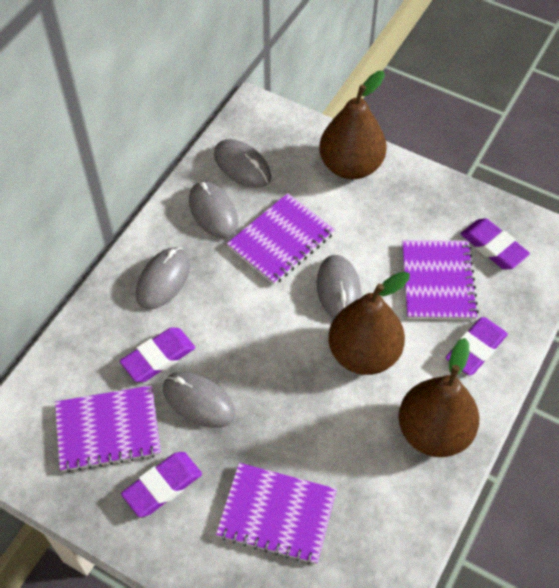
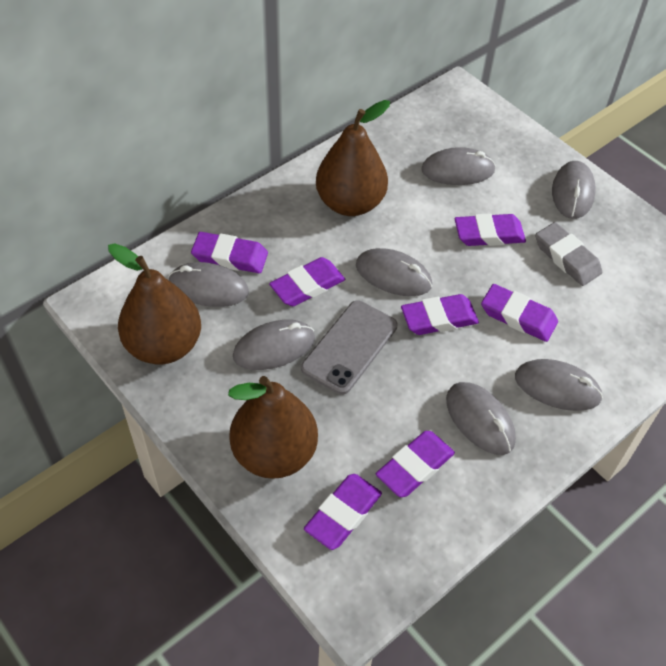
grey eraser: 0 -> 1
grey mouse: 5 -> 7
grey phone: 0 -> 1
purple eraser: 4 -> 7
purple notebook: 4 -> 0

